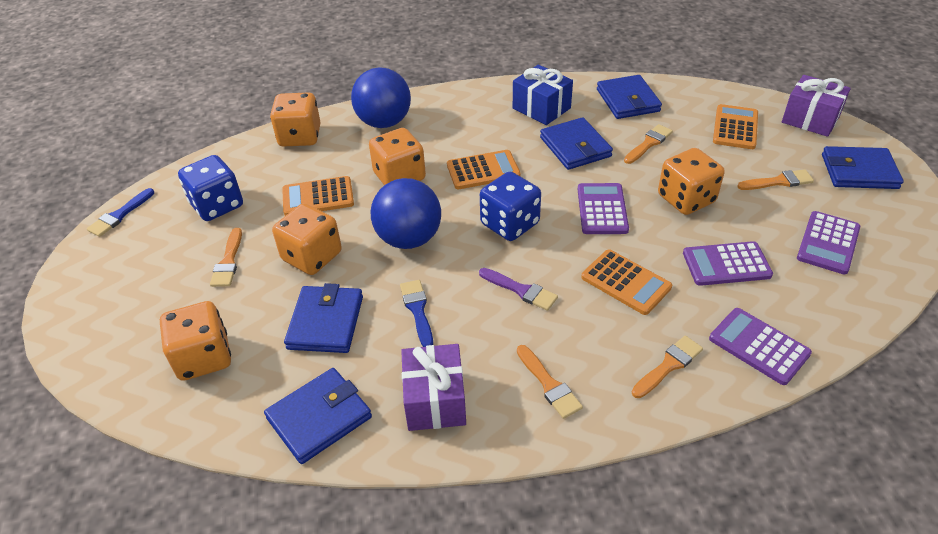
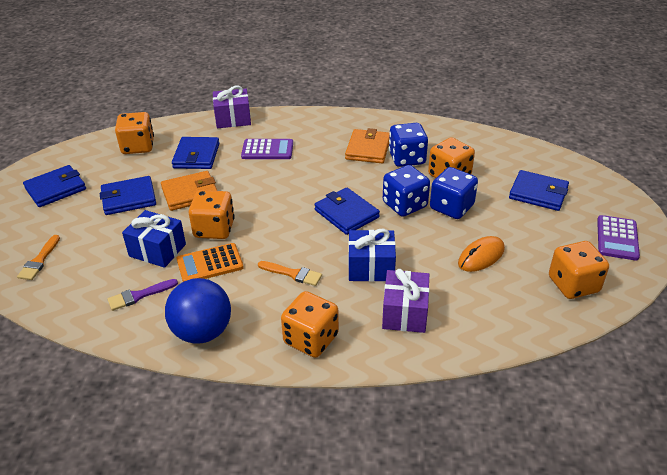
blue ball: 2 -> 1
blue brush: 2 -> 0
blue dice: 2 -> 3
blue gift: 1 -> 2
orange brush: 5 -> 2
orange calculator: 4 -> 1
orange mouse: 0 -> 1
orange wallet: 0 -> 2
purple calculator: 4 -> 2

